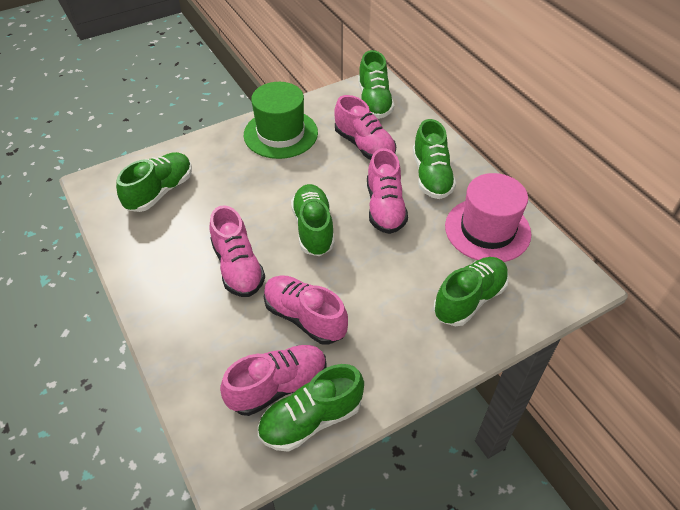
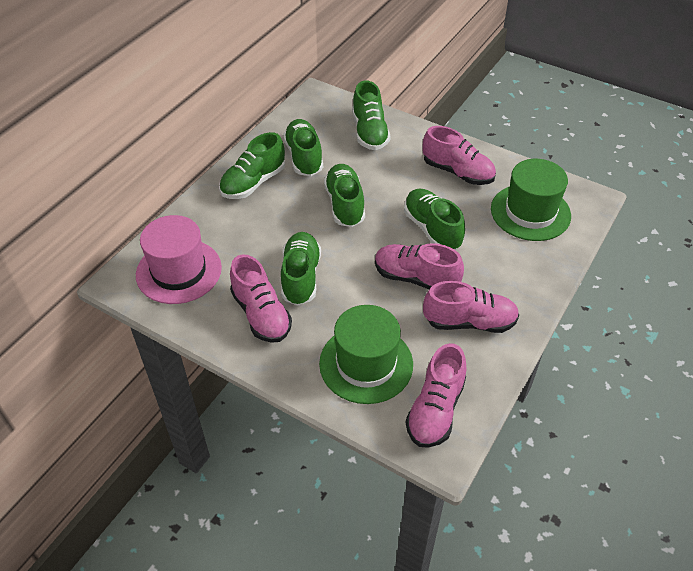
green hat: 1 -> 2

